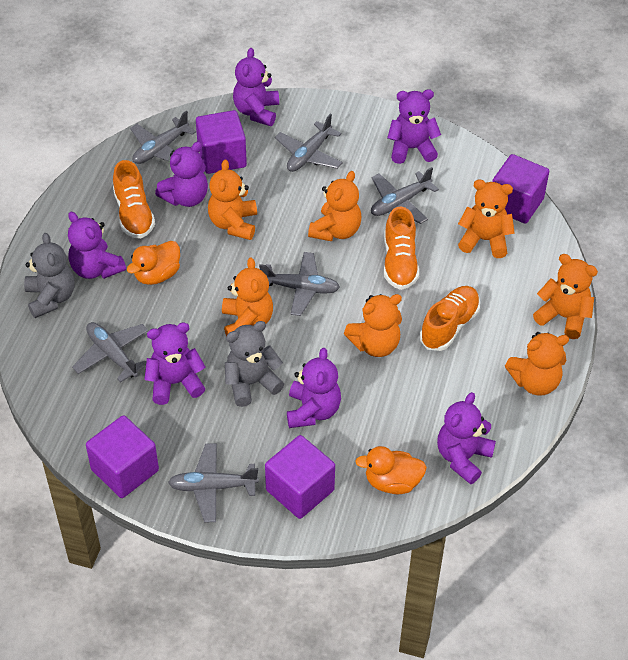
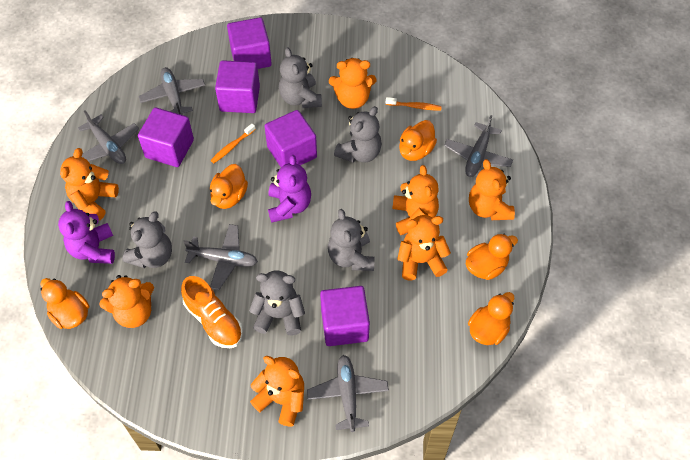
grey plane: 6 -> 5
grey teddy bear: 2 -> 5
orange duck: 2 -> 5
orange shoe: 3 -> 1
orange toothbrush: 0 -> 2
purple cube: 4 -> 5
purple teddy bear: 7 -> 2

